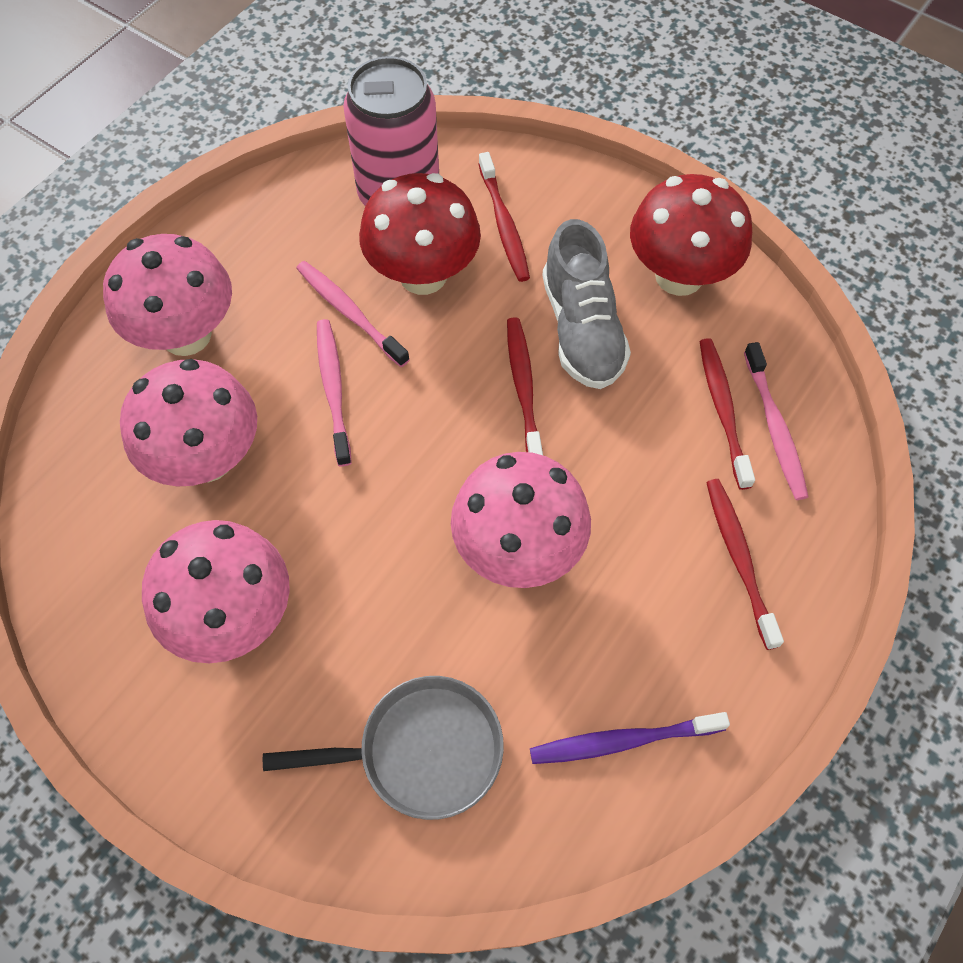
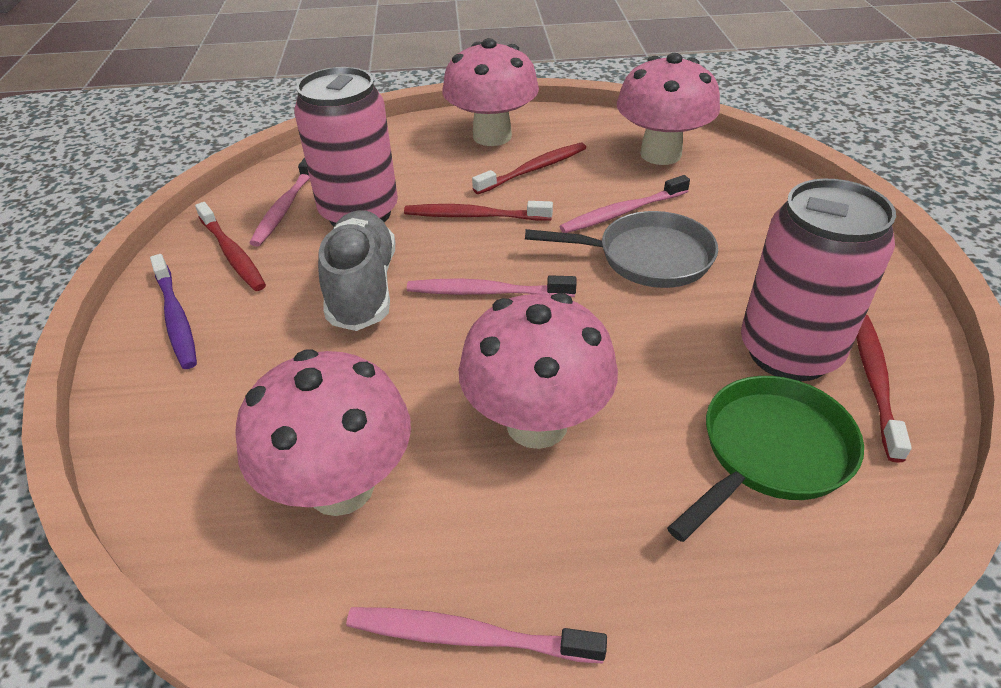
green pan: 0 -> 1
pink can: 1 -> 2
pink toothbrush: 3 -> 4
red mushroom: 2 -> 0

